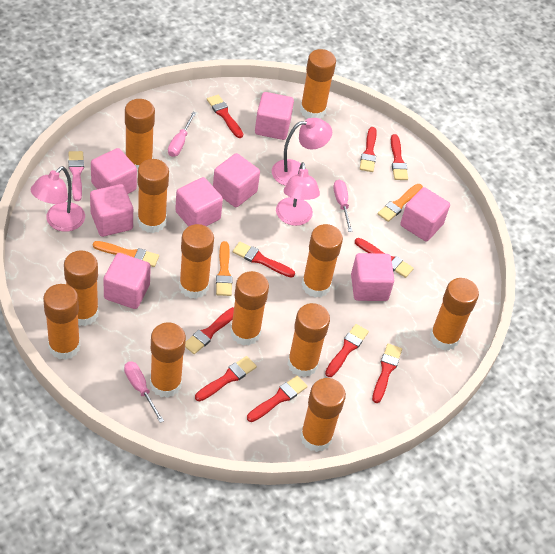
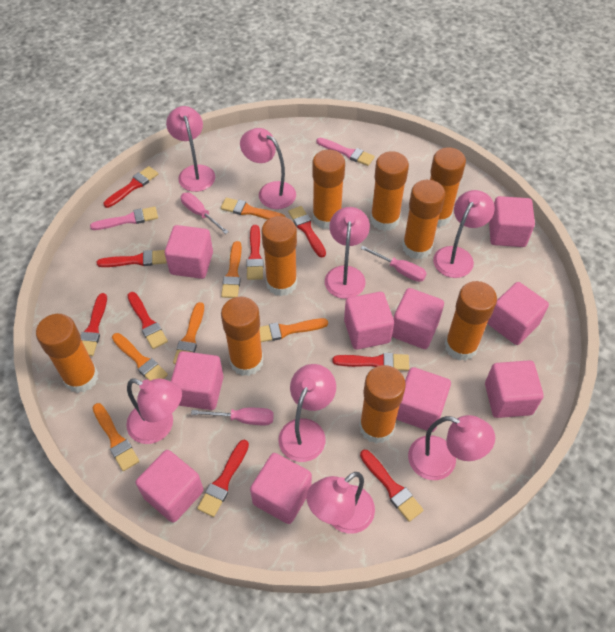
orange brush: 3 -> 6
orange glue stick: 12 -> 9
pink brush: 1 -> 2
pink cube: 8 -> 10
pink lamp: 3 -> 8
red brush: 10 -> 9

